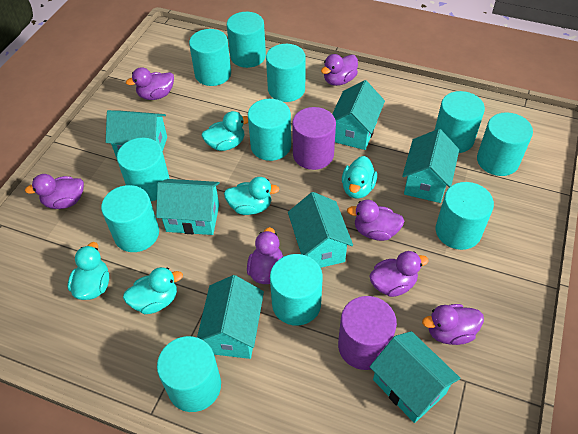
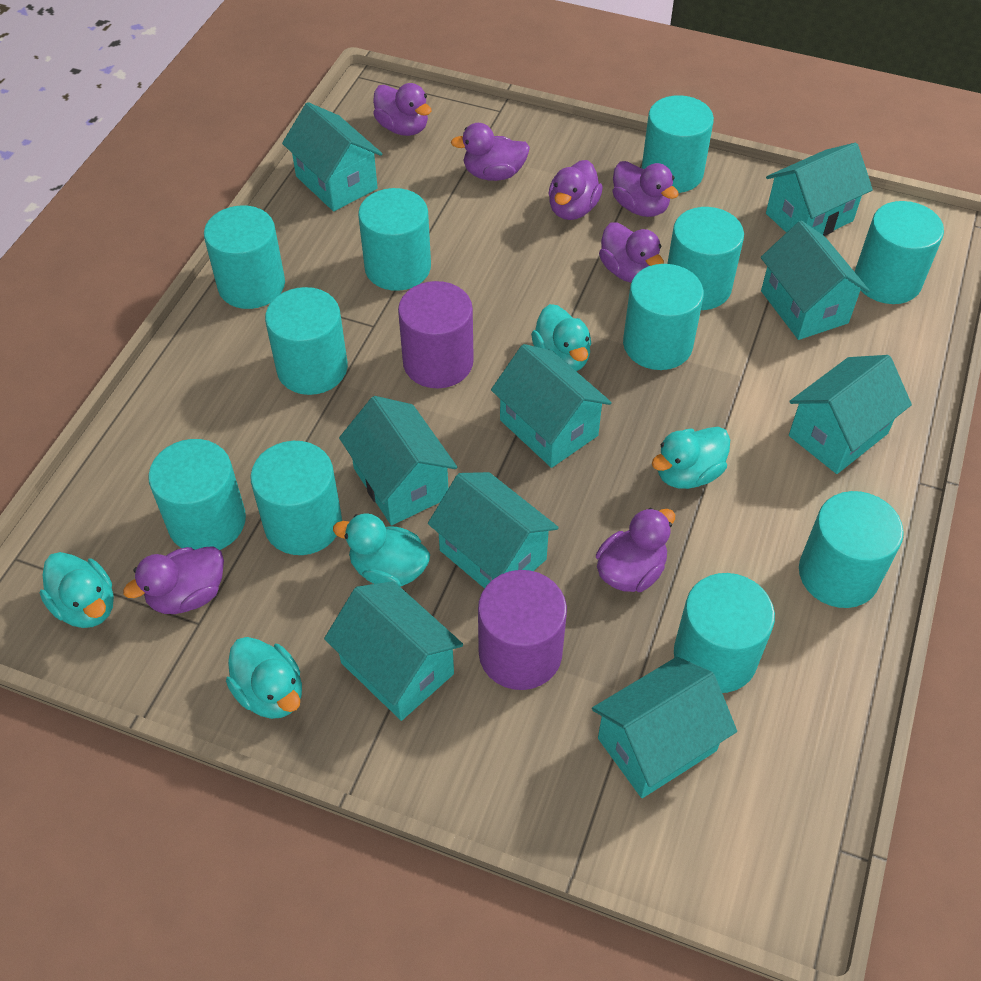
turquoise house: 7 -> 9

